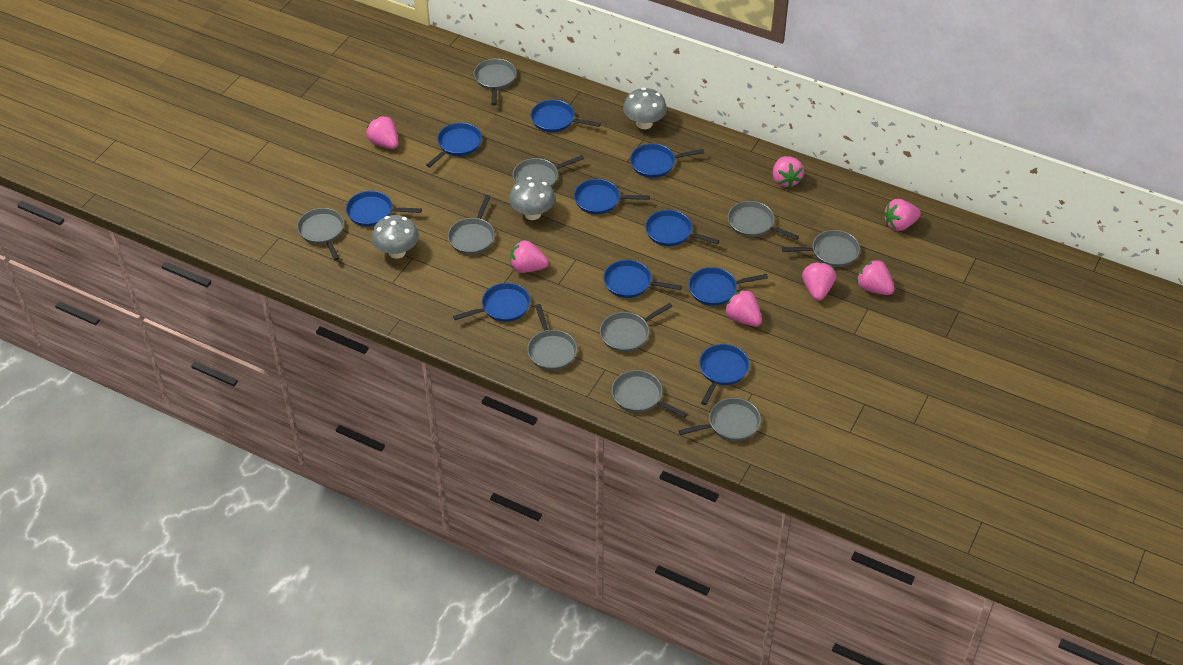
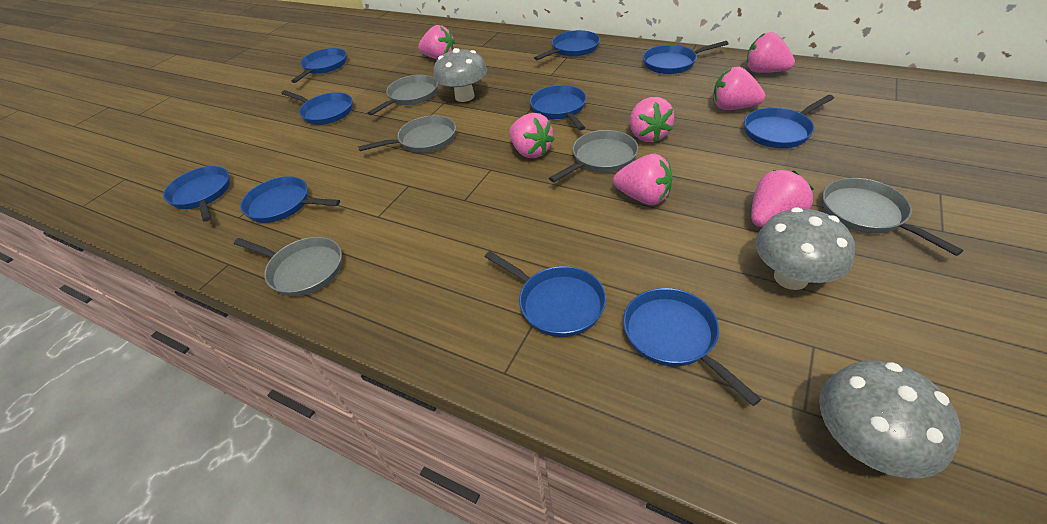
grey pan: 10 -> 5

